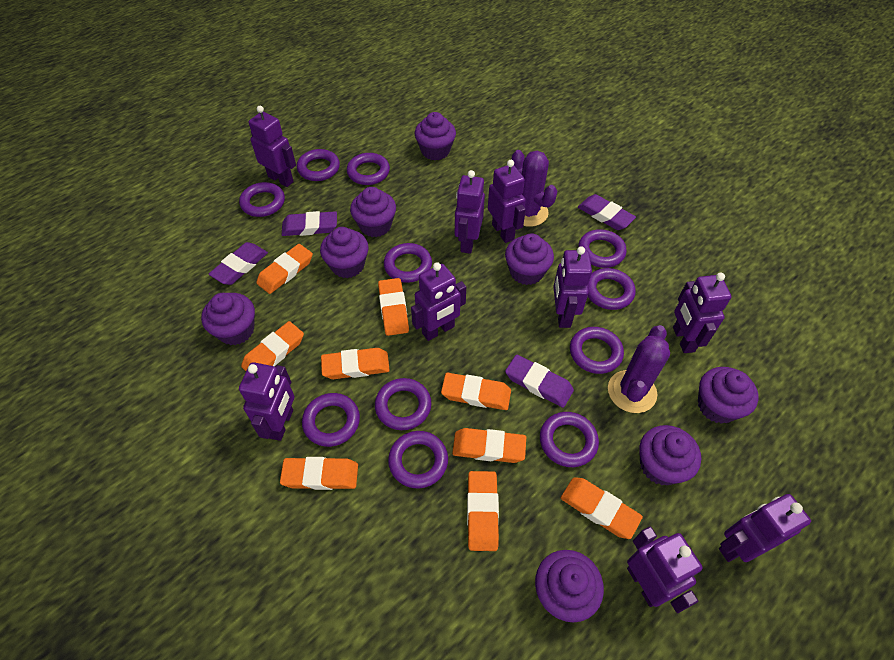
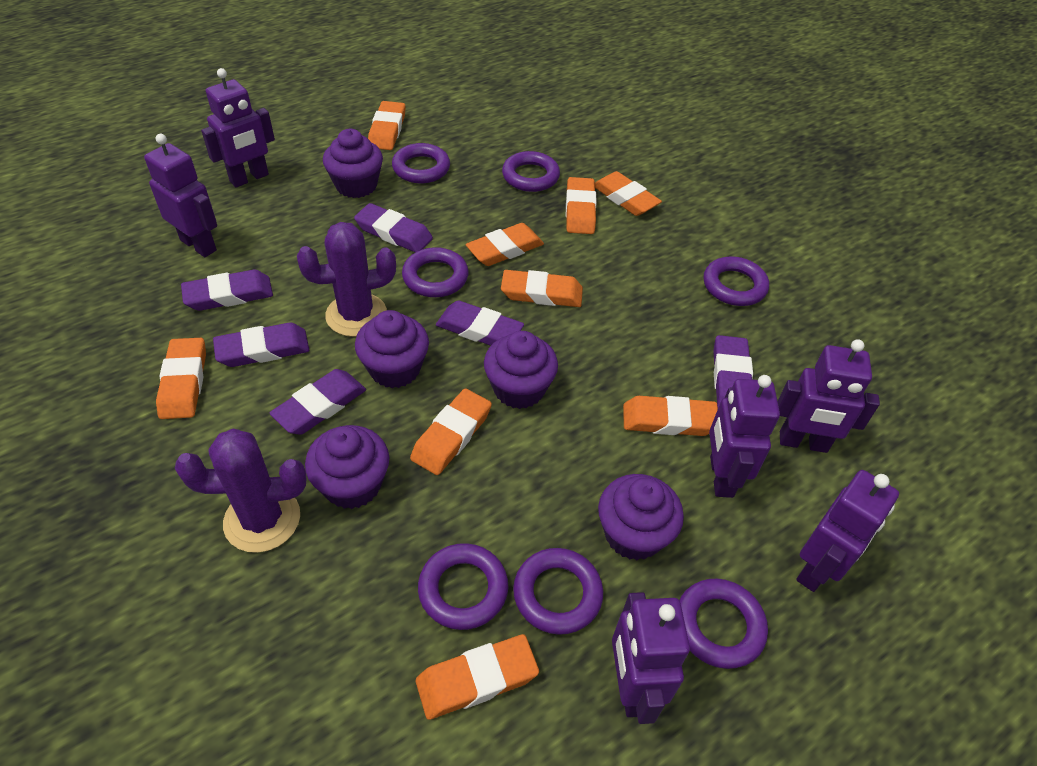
purple cupcake: 8 -> 5
purple eraser: 4 -> 6
purple ring: 11 -> 7
purple robot: 9 -> 6

